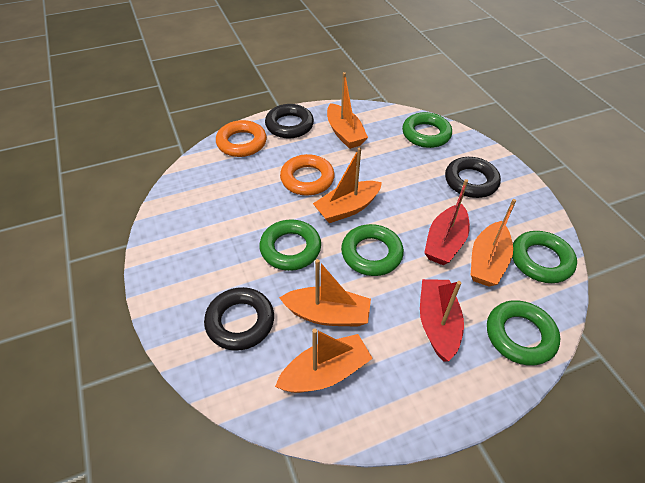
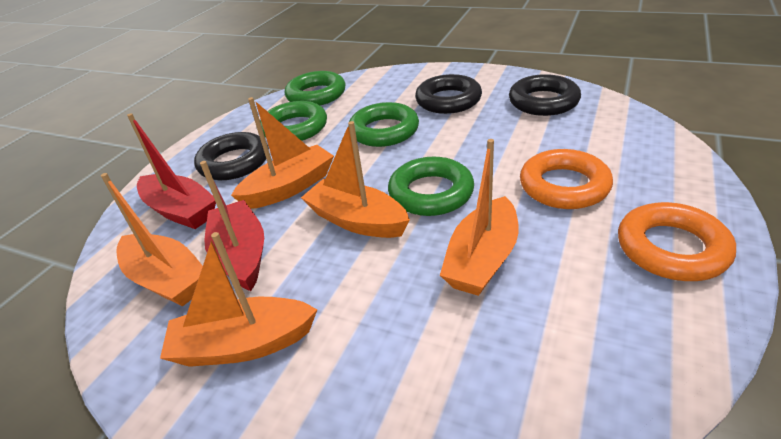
green ring: 5 -> 4

